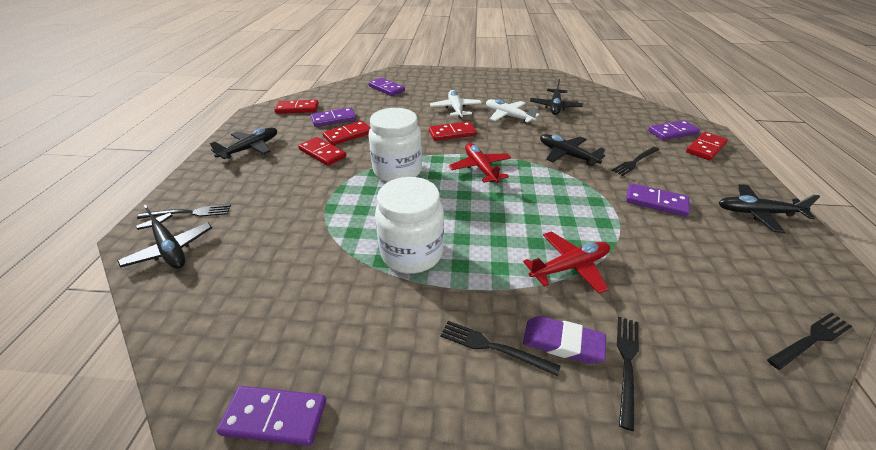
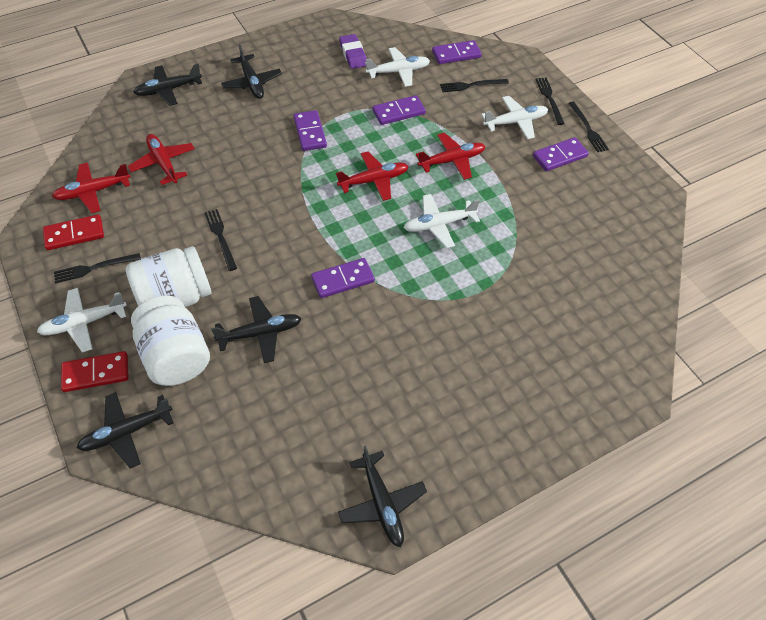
red domino: 5 -> 2
red plane: 2 -> 4
white plane: 2 -> 4

